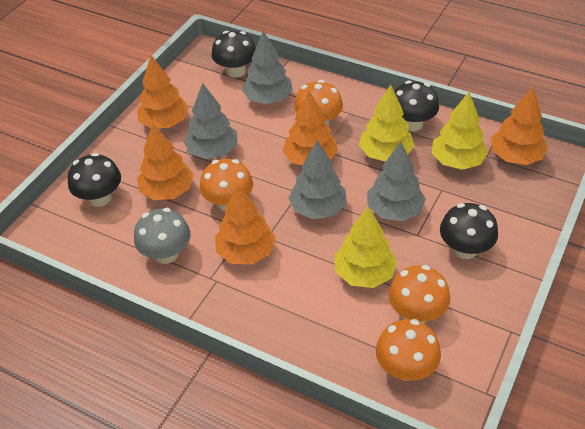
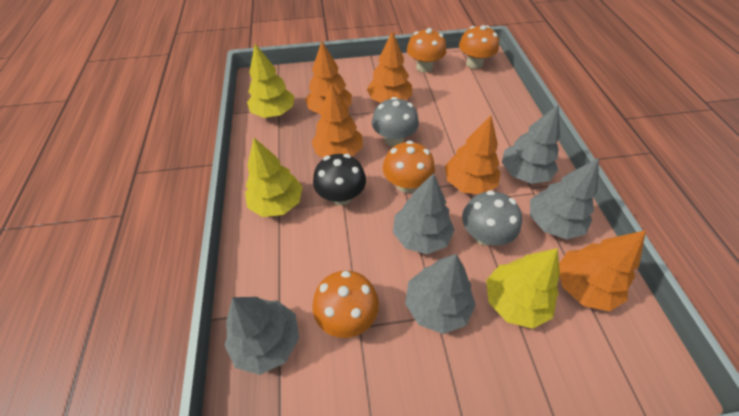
black mushroom: 4 -> 1
grey mushroom: 1 -> 2
grey tree: 4 -> 5

